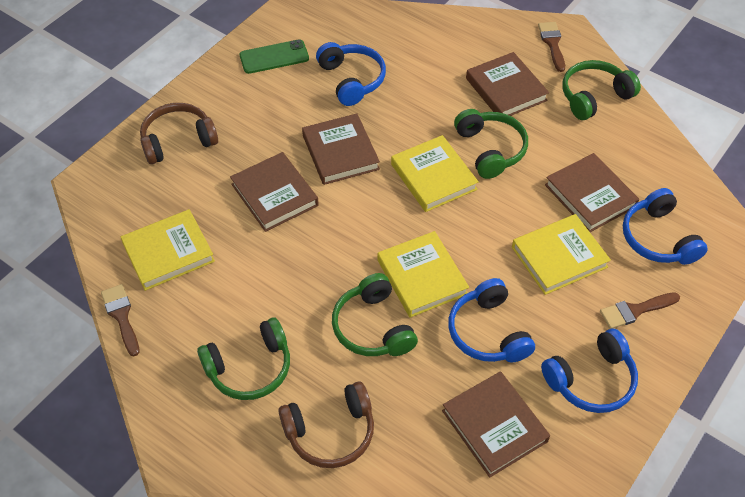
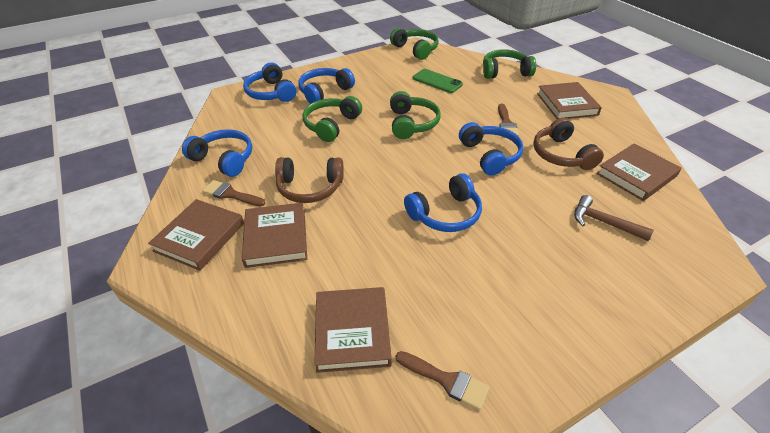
blue headphones: 4 -> 5
brown hammer: 0 -> 1
yellow book: 4 -> 0

